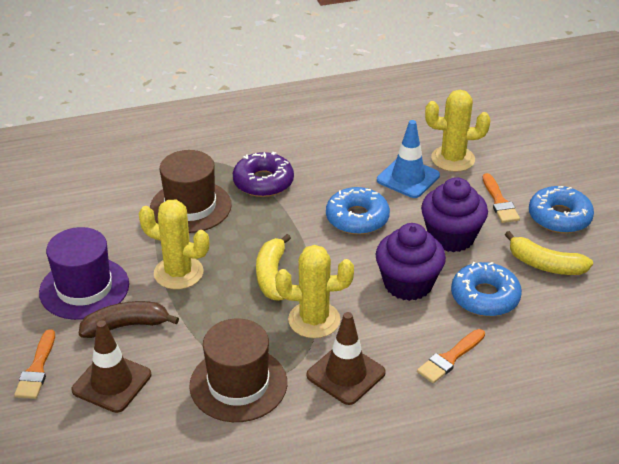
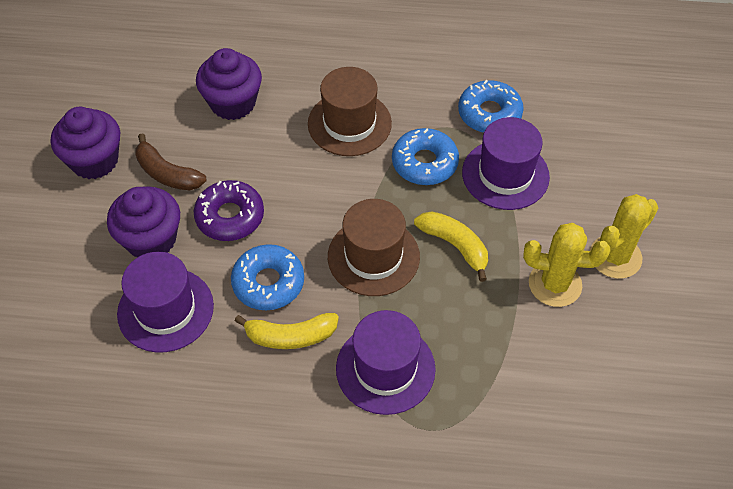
blue traffic cone: 1 -> 0
brown traffic cone: 2 -> 0
orange brush: 3 -> 0
purple cupcake: 2 -> 3
purple hat: 1 -> 3
yellow cactus: 3 -> 2

